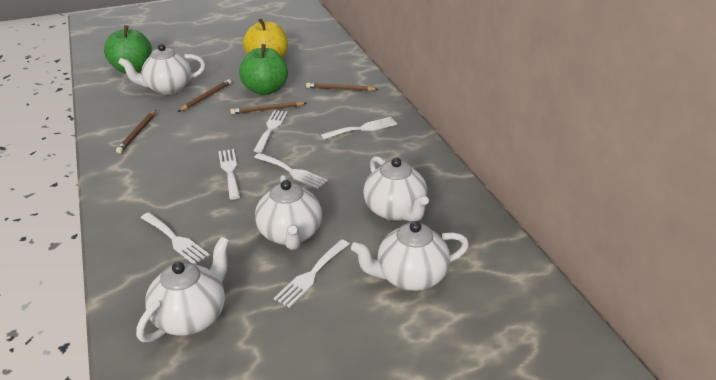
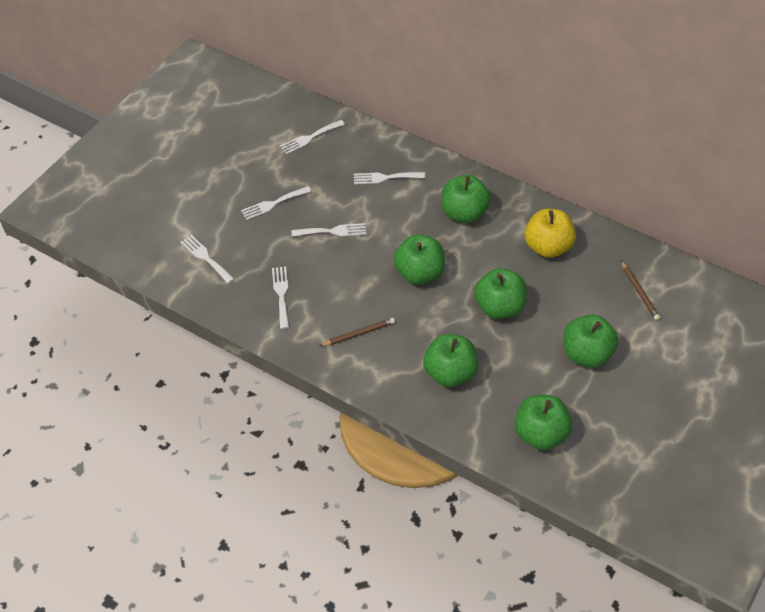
brown pencil: 4 -> 2
green apple: 2 -> 6
white teapot: 5 -> 0

